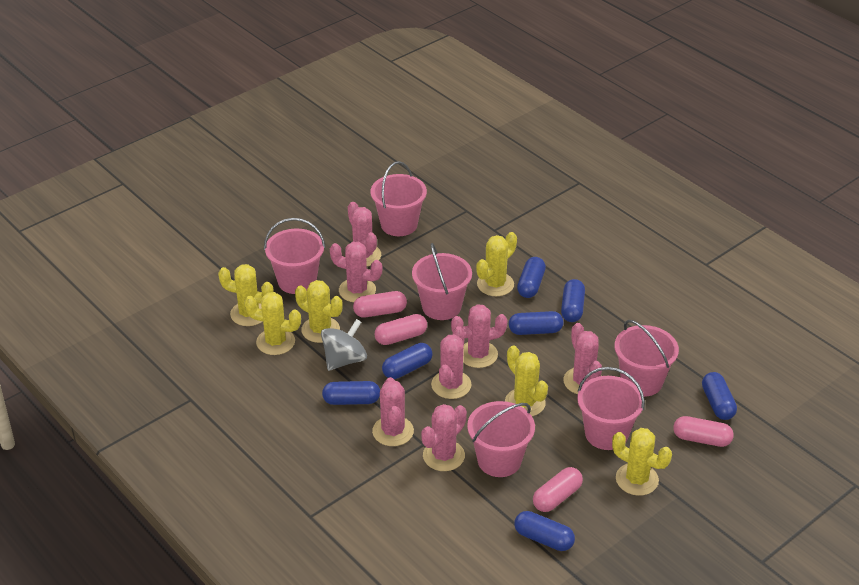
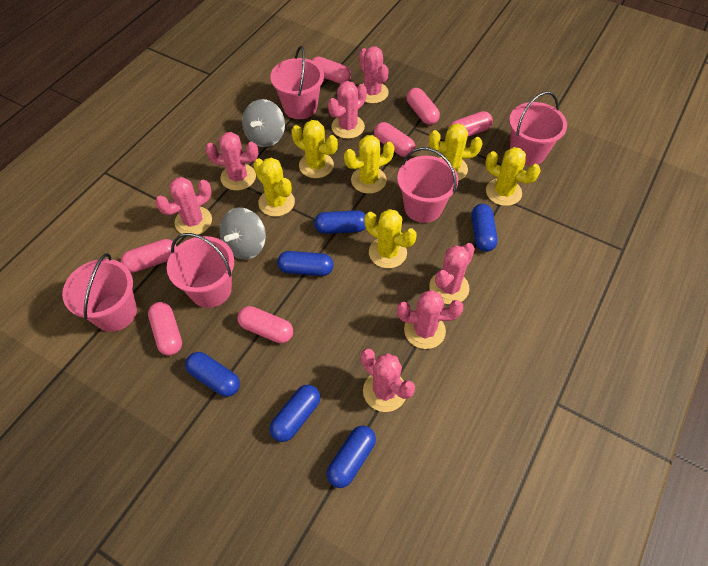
blue capsule: 7 -> 6
grey spinning top: 1 -> 2
pink bucket: 6 -> 5
pink capsule: 4 -> 7

